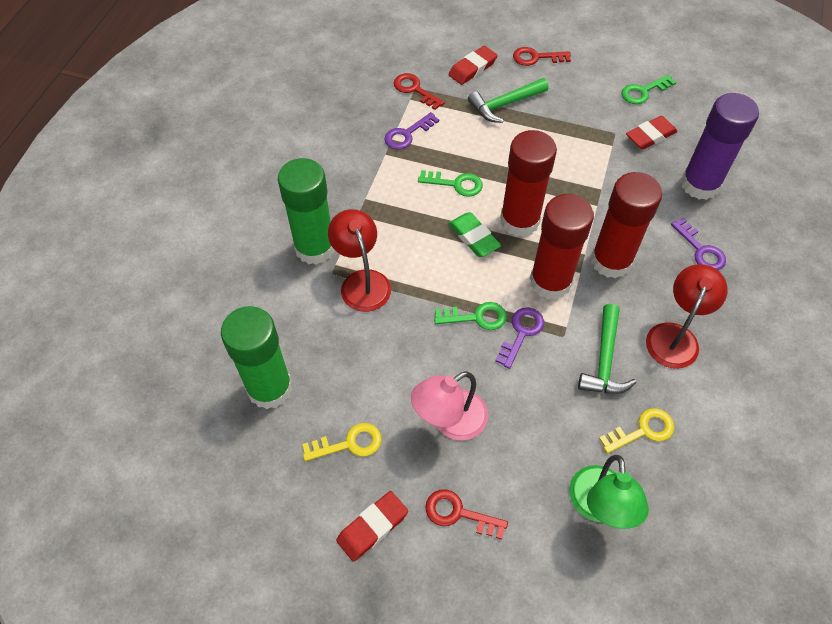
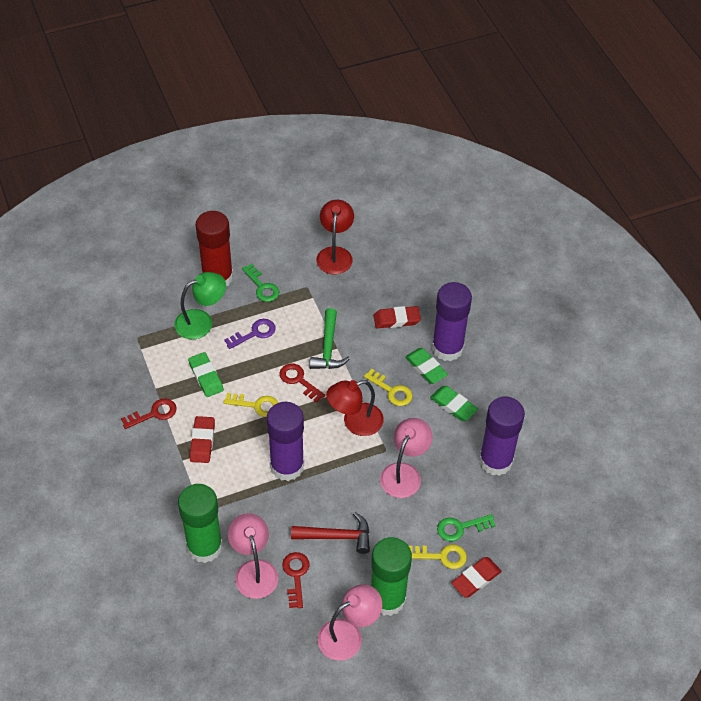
green eraser: 1 -> 3
green hammer: 2 -> 1
green key: 3 -> 2
pink lamp: 1 -> 3
purple glue stick: 1 -> 3
purple key: 3 -> 1
red glue stick: 3 -> 1
red hammer: 0 -> 1
yellow key: 2 -> 3

